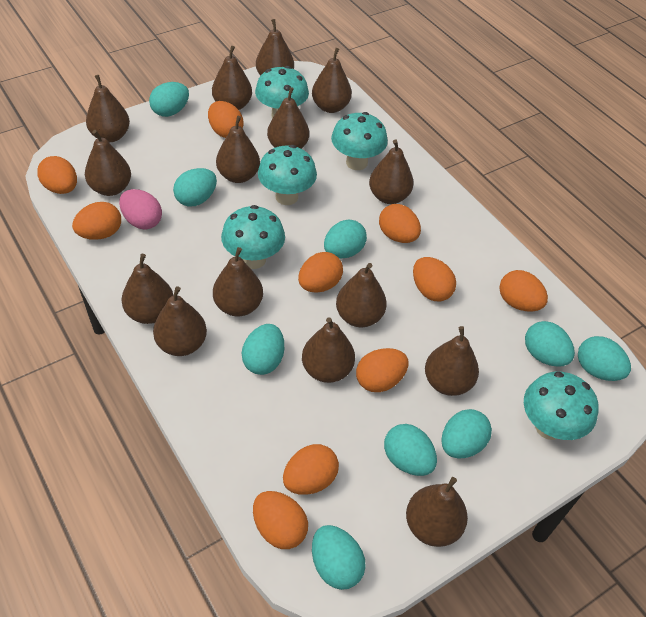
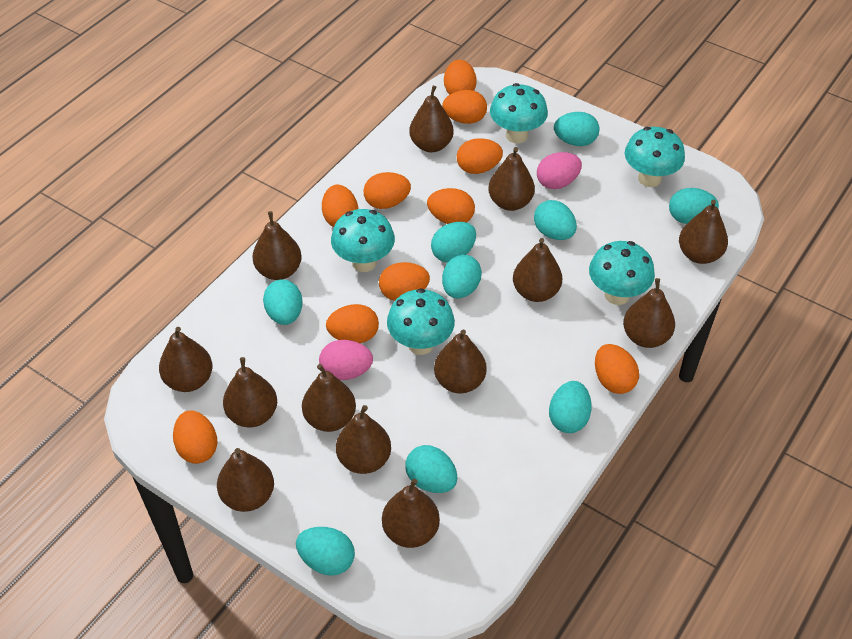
brown pear: 15 -> 13
pink egg: 1 -> 2

